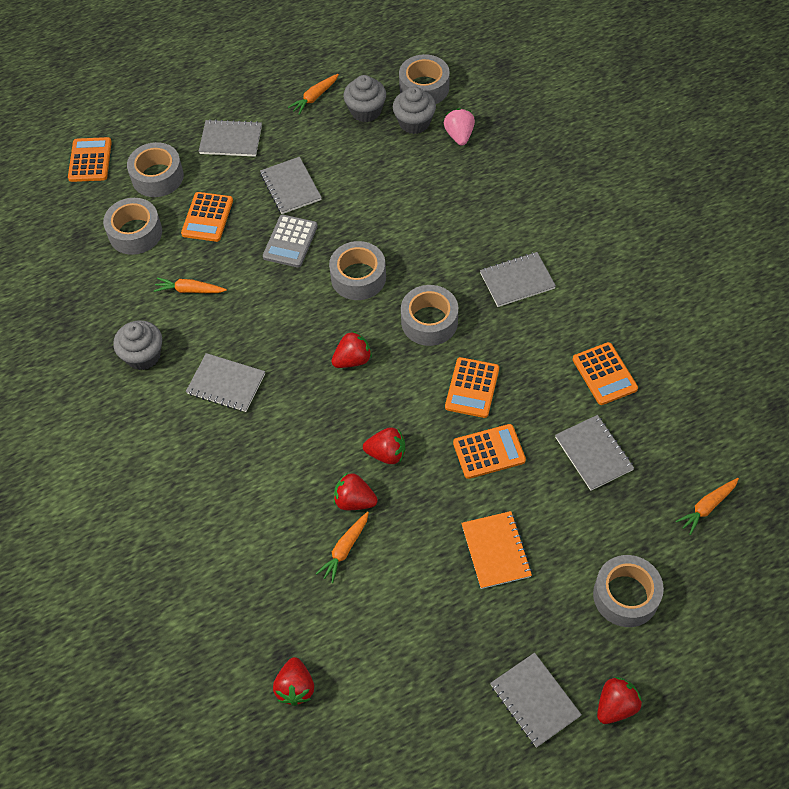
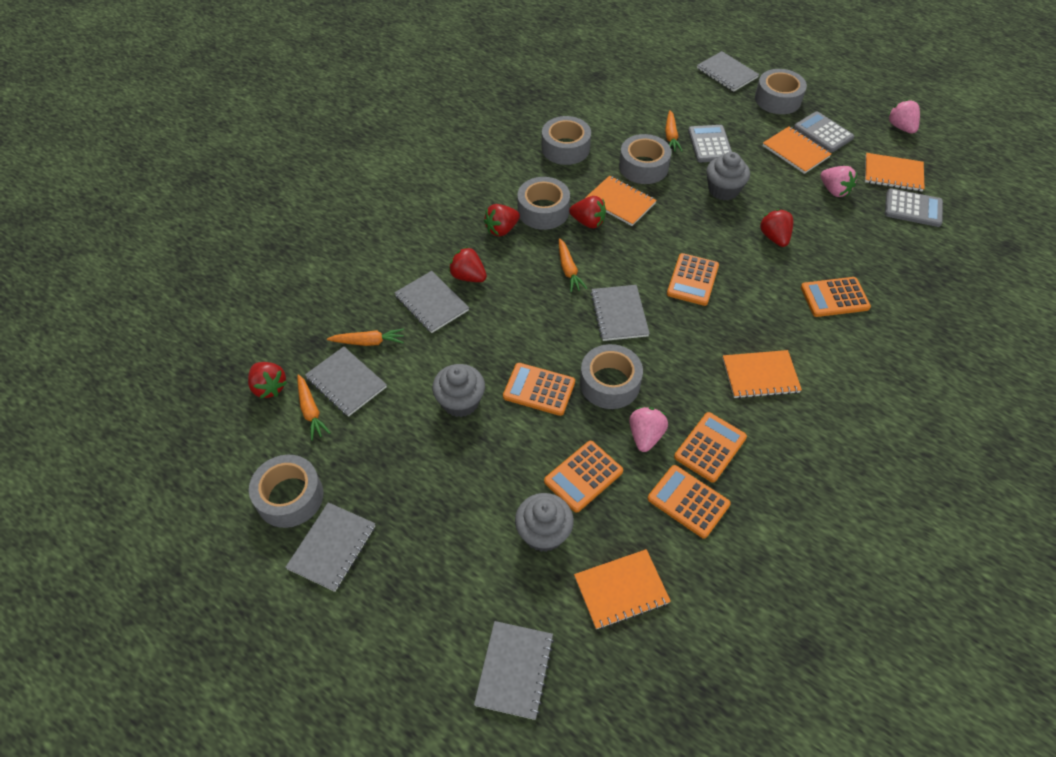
grey calculator: 1 -> 3
orange calculator: 5 -> 6
orange notebook: 1 -> 5
pink strawberry: 1 -> 3

